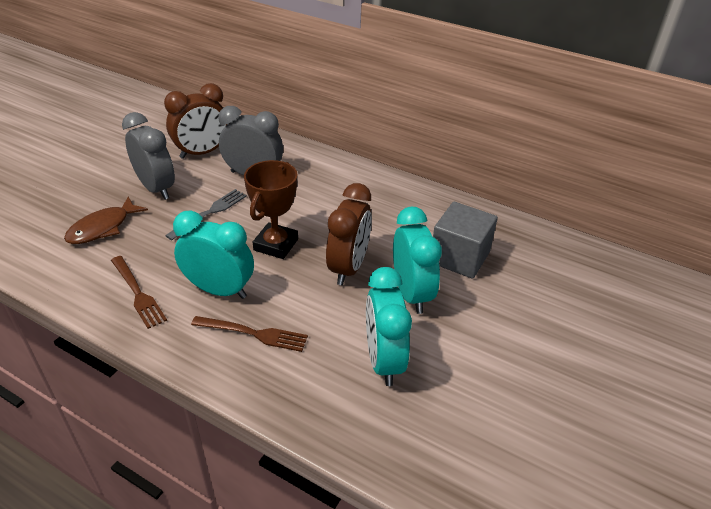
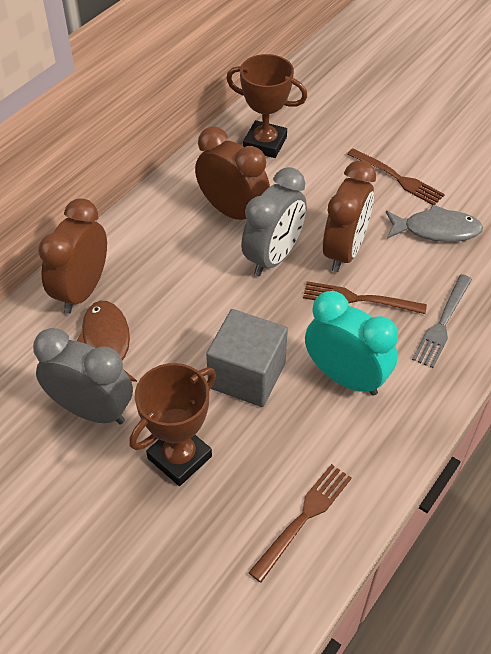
brown clock: 2 -> 3
brown fork: 2 -> 3
brown trophy: 1 -> 2
grey fish: 0 -> 1
turquoise clock: 3 -> 1

